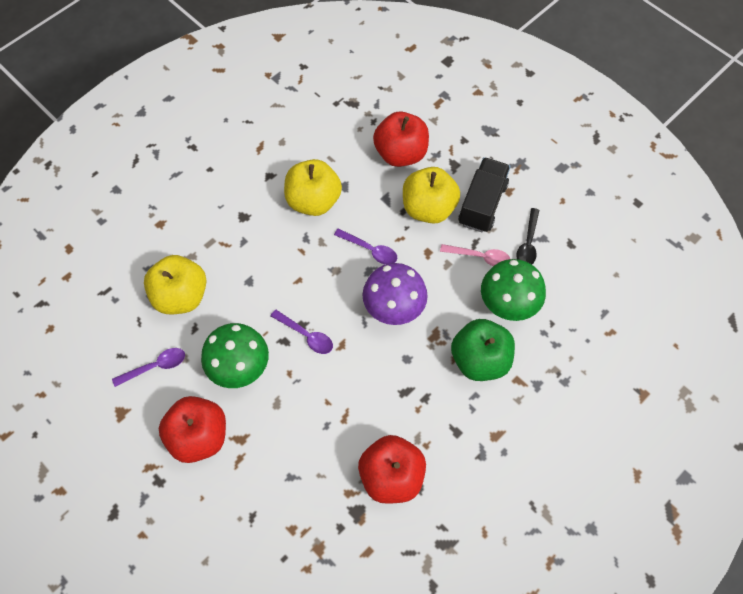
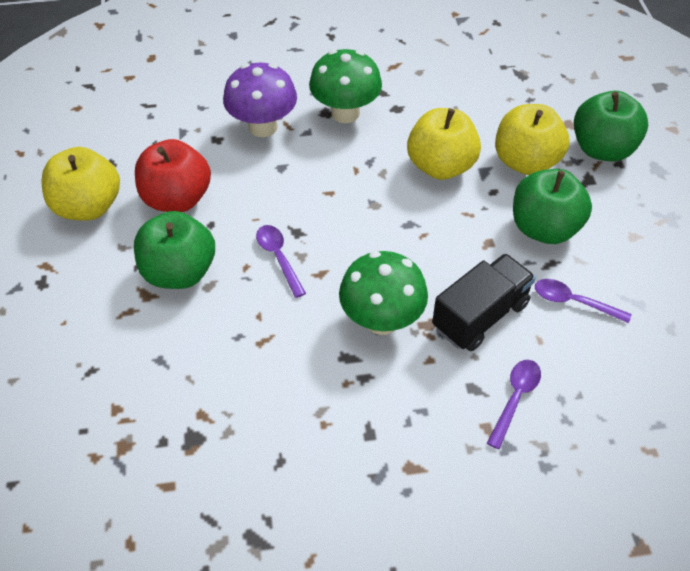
black spoon: 1 -> 0
green apple: 1 -> 3
pink spoon: 1 -> 0
red apple: 3 -> 1

